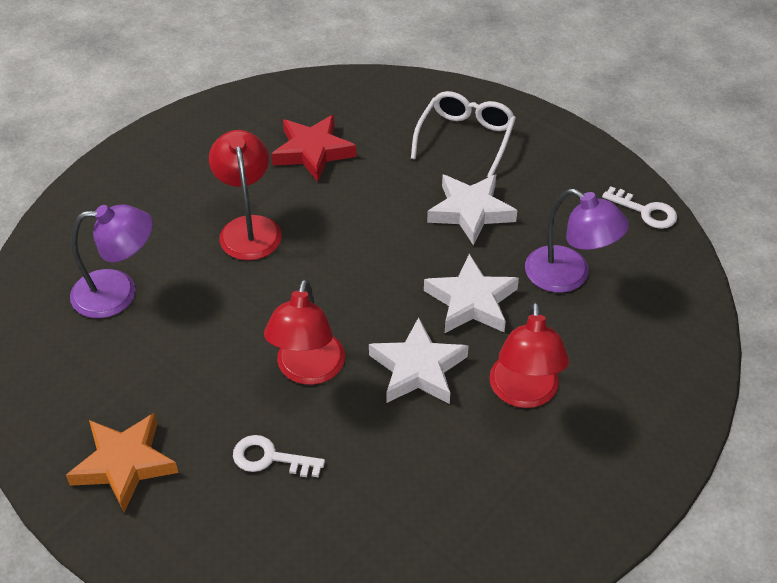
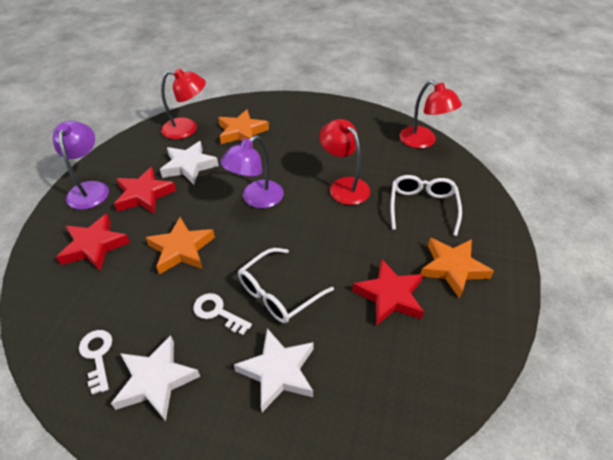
orange star: 1 -> 3
red star: 1 -> 3
white glasses: 1 -> 2

